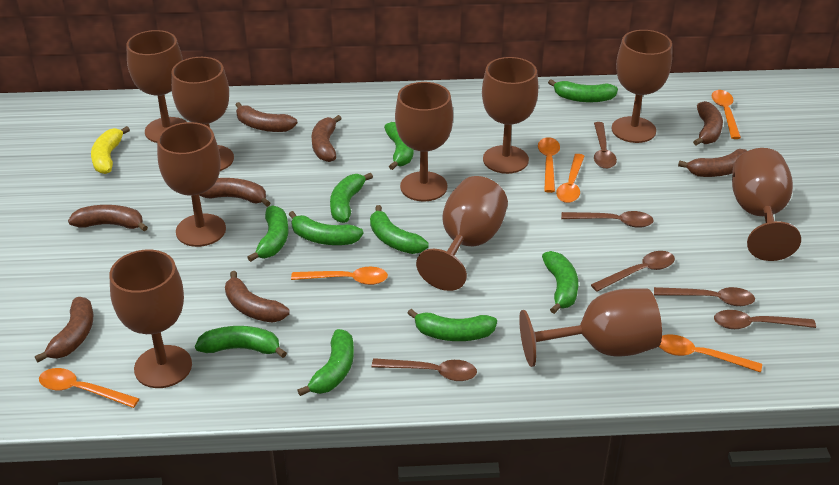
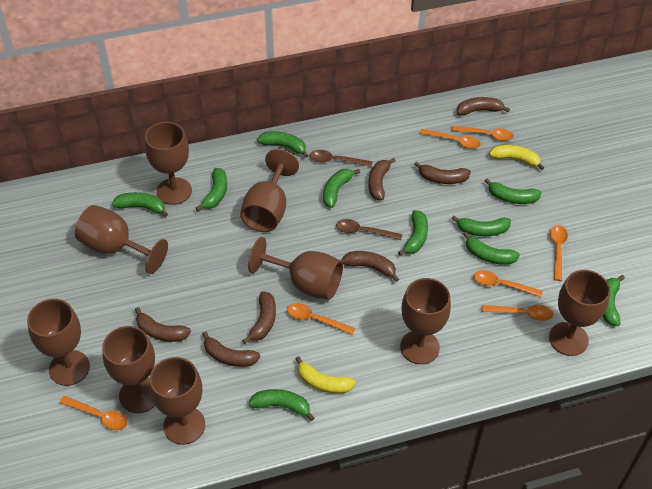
brown banana: 8 -> 7
brown goblet: 10 -> 9
brown spoon: 6 -> 2
orange spoon: 6 -> 7
yellow banana: 1 -> 2

